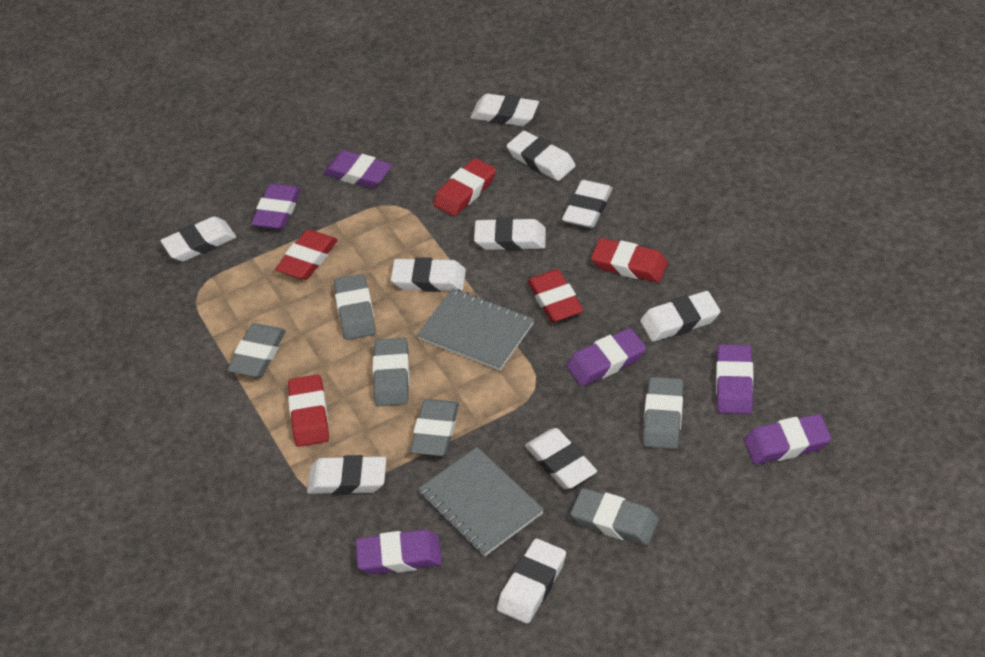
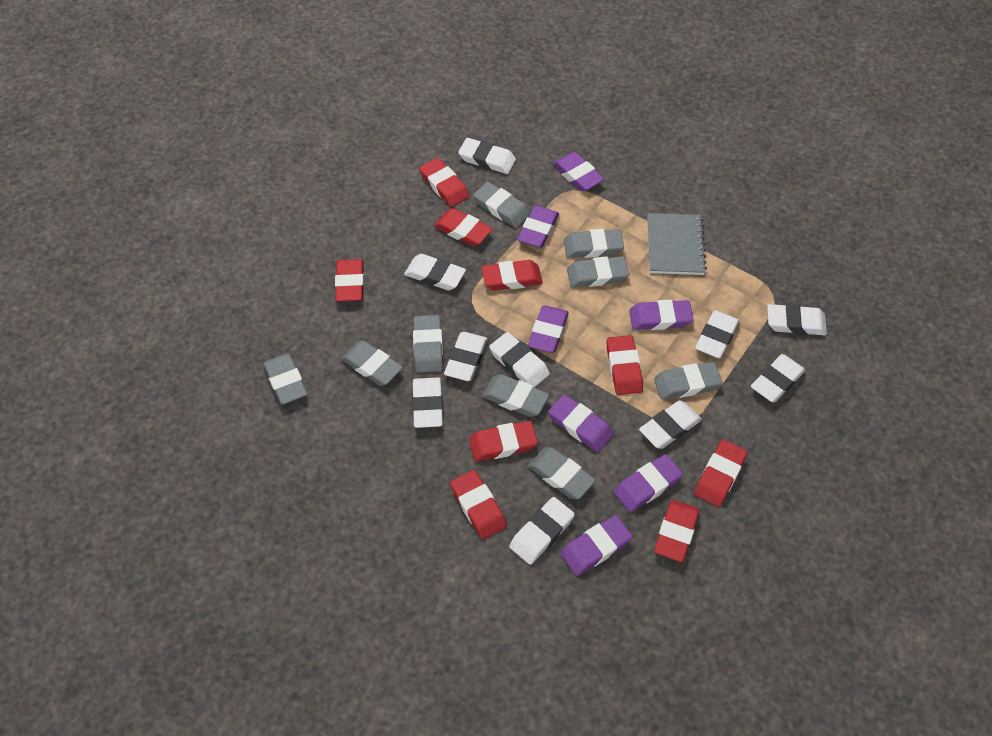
grey eraser: 6 -> 9
grey notebook: 2 -> 1
purple eraser: 6 -> 7
red eraser: 5 -> 9

